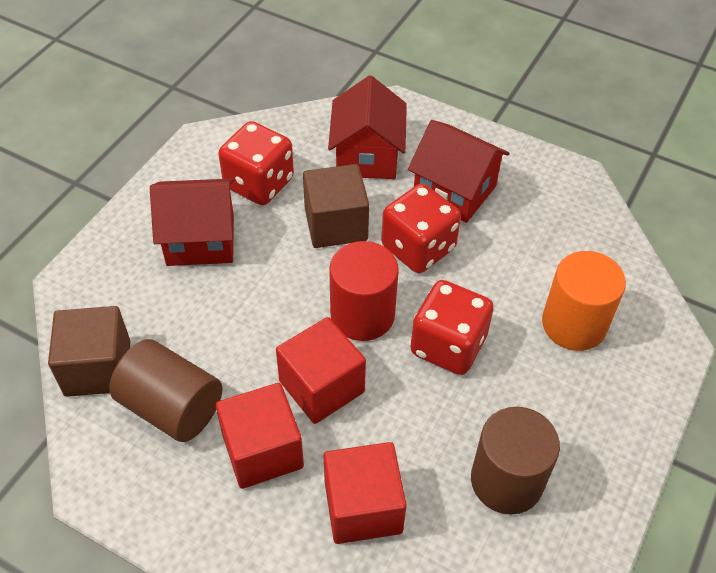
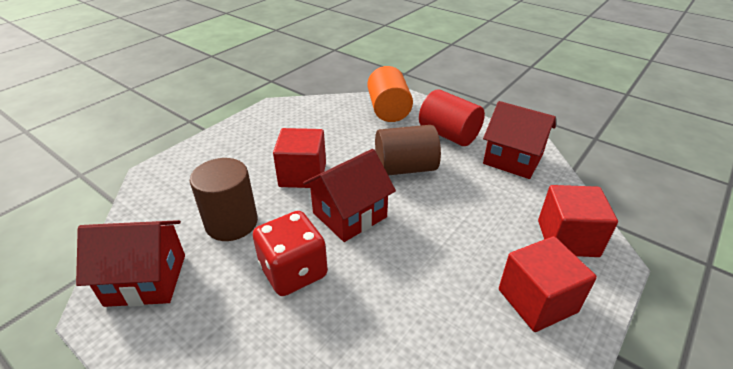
brown cube: 2 -> 0
red dice: 3 -> 1

